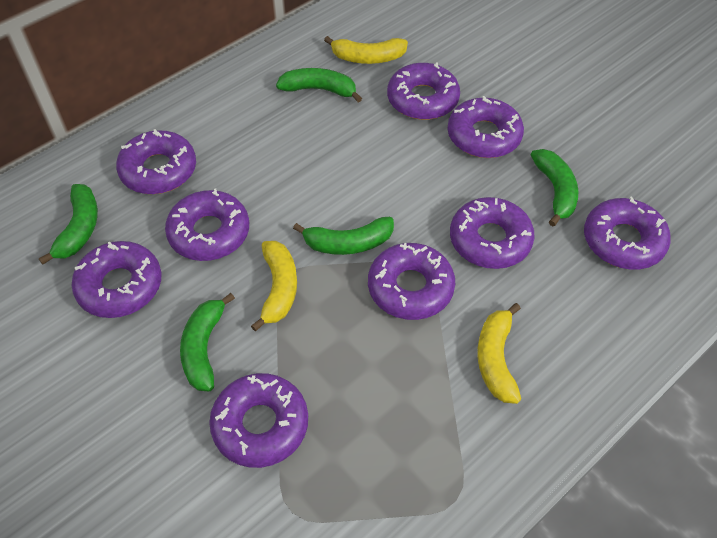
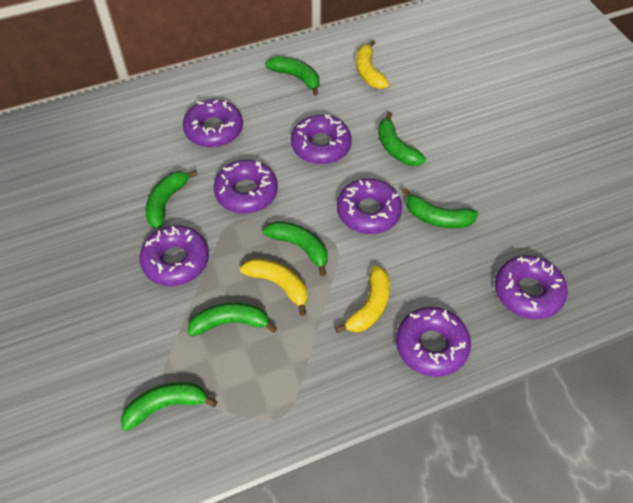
green banana: 5 -> 7
purple donut: 9 -> 7

